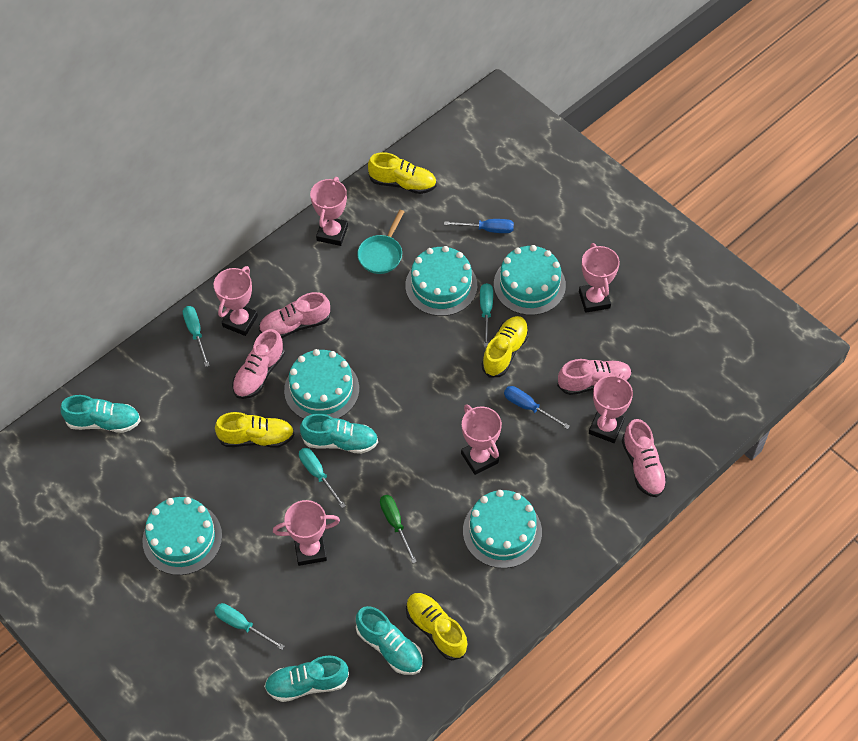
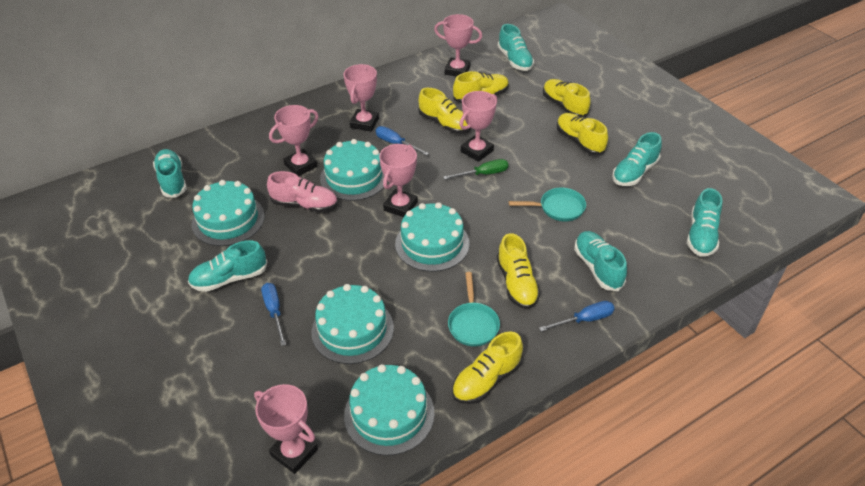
blue screwdriver: 2 -> 3
pink shoe: 4 -> 1
turquoise pan: 1 -> 2
turquoise screwdriver: 4 -> 0
turquoise shoe: 4 -> 6
yellow shoe: 4 -> 6

